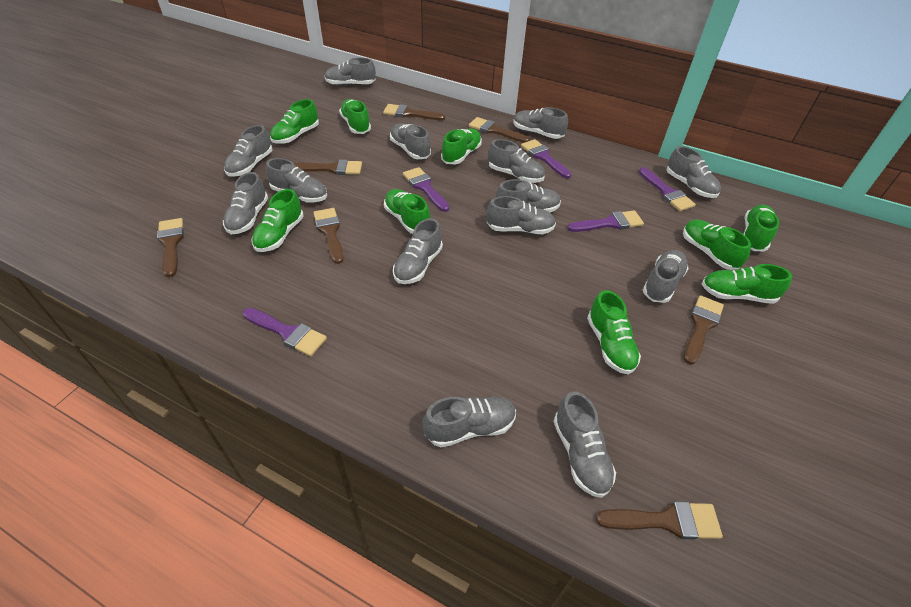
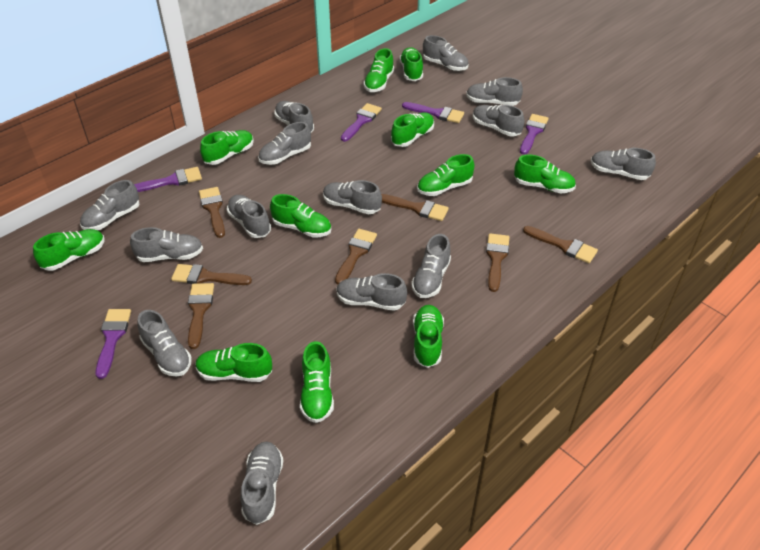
green shoe: 9 -> 11

